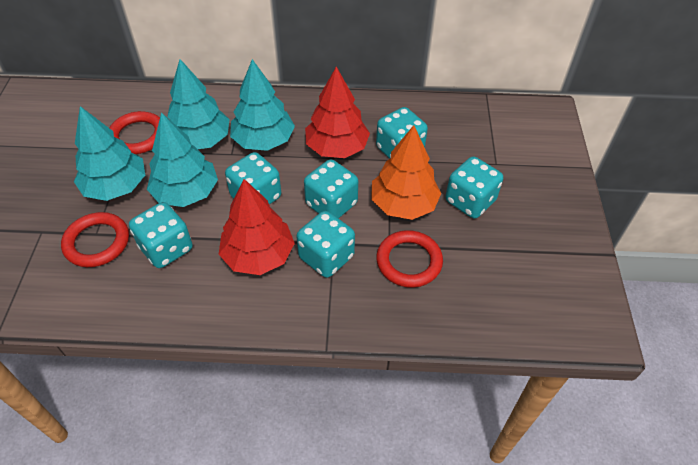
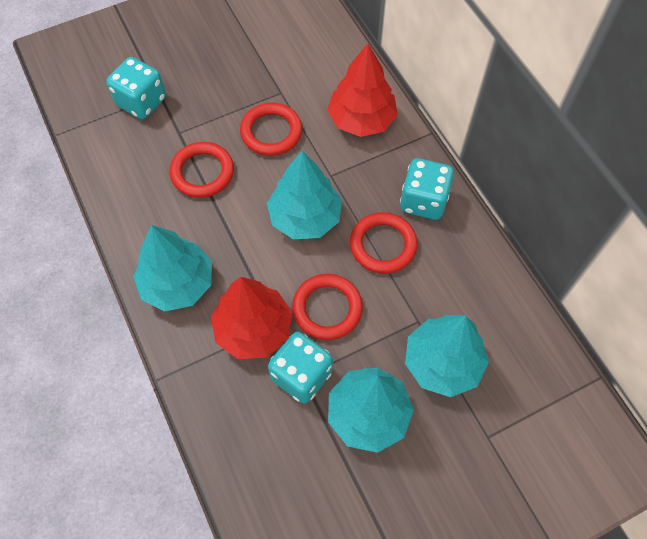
orange tree: 1 -> 0
red ring: 3 -> 4
turquoise dice: 6 -> 3

